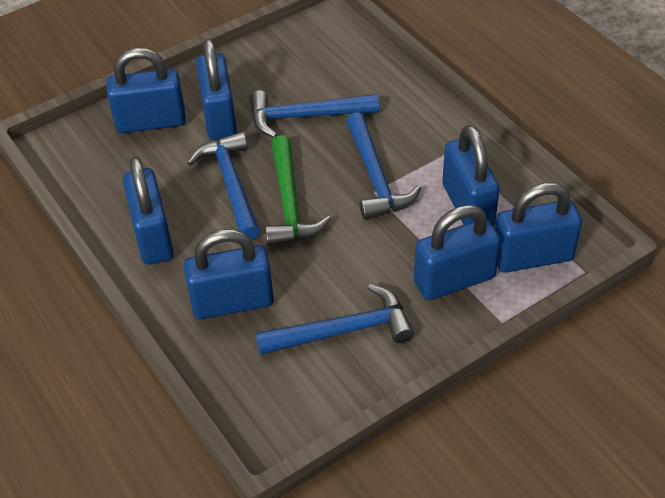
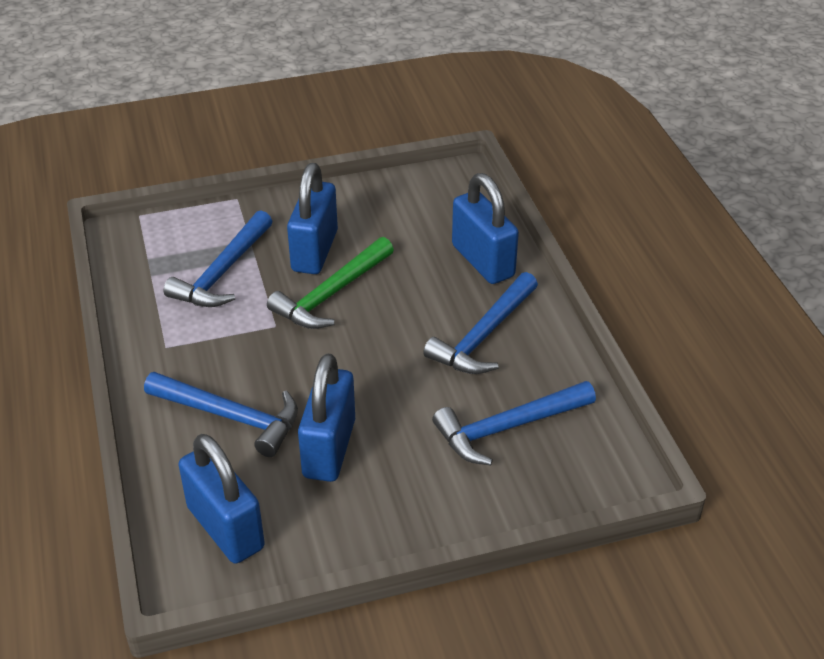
blue padlock: 7 -> 4

